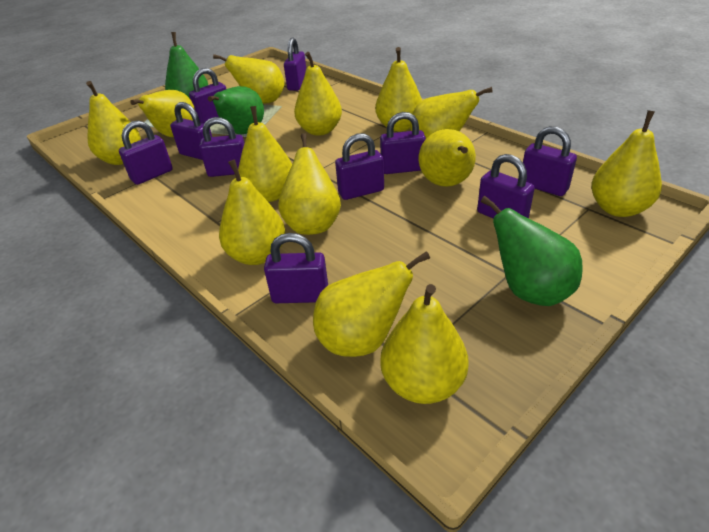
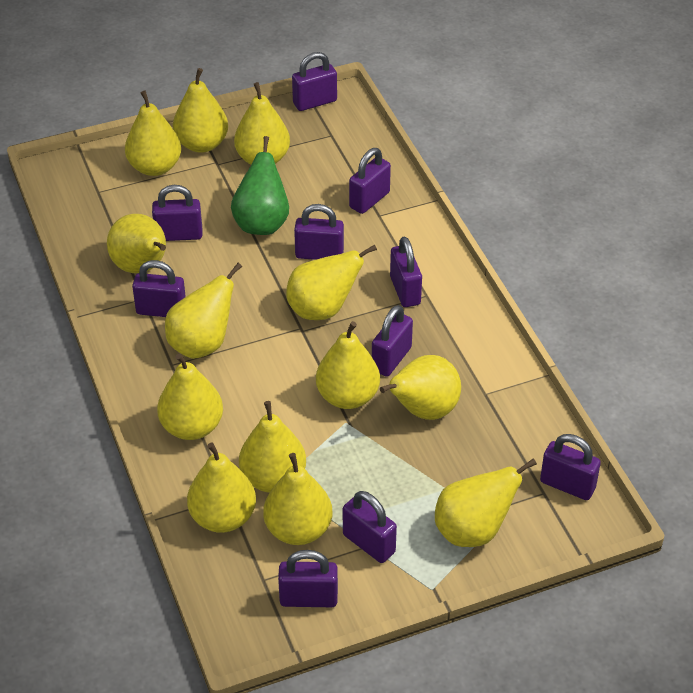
green pear: 3 -> 1

